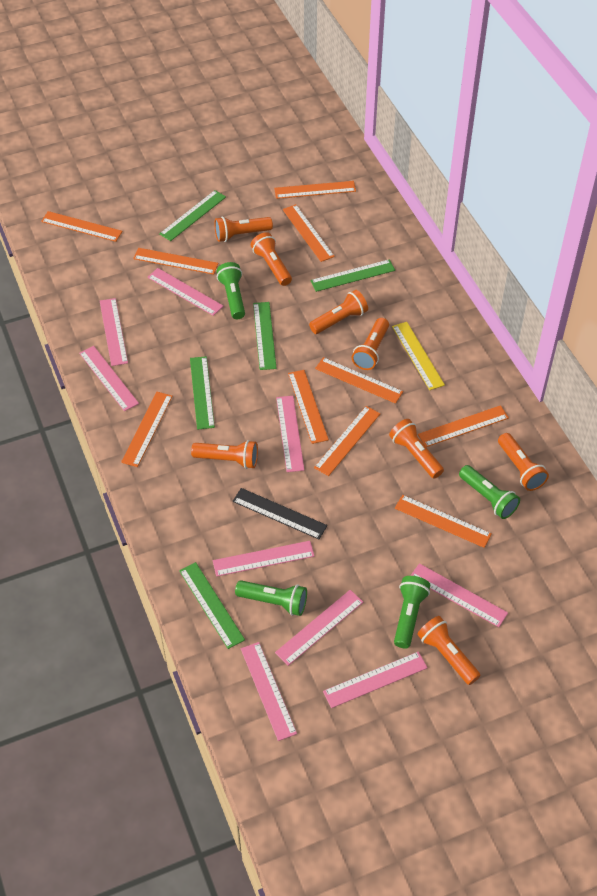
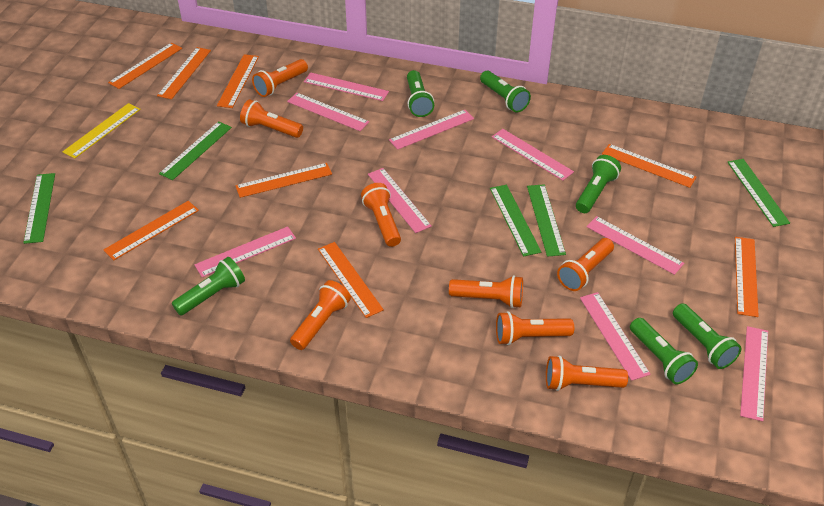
black ruler: 1 -> 0
green flashlight: 4 -> 6
orange ruler: 10 -> 8

